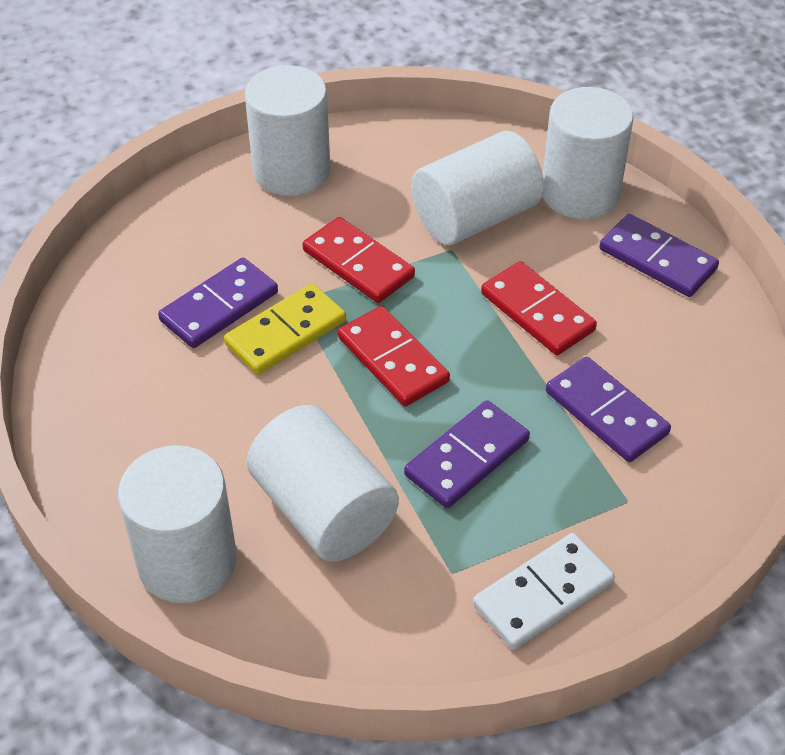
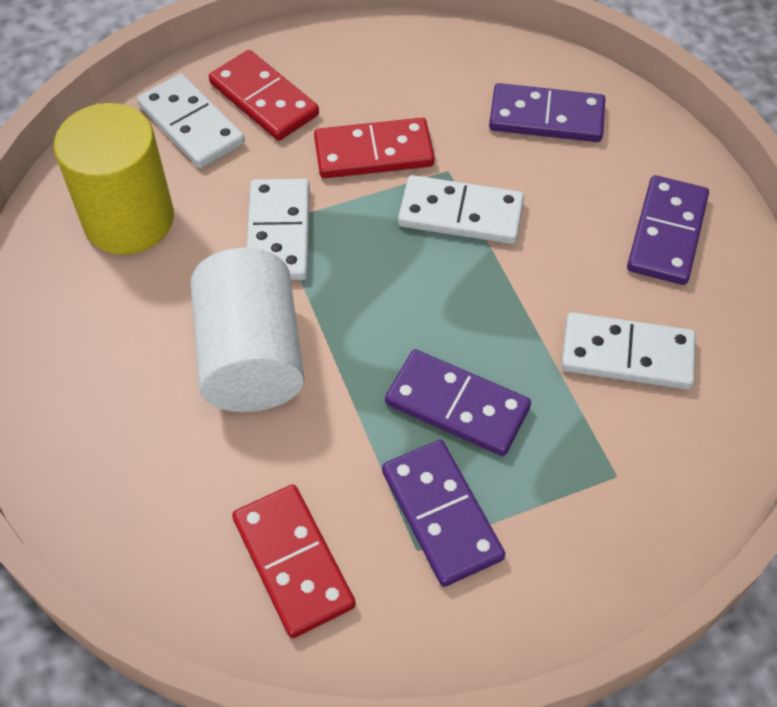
white cylinder: 5 -> 1
white domino: 1 -> 4
yellow cylinder: 0 -> 1
yellow domino: 1 -> 0

